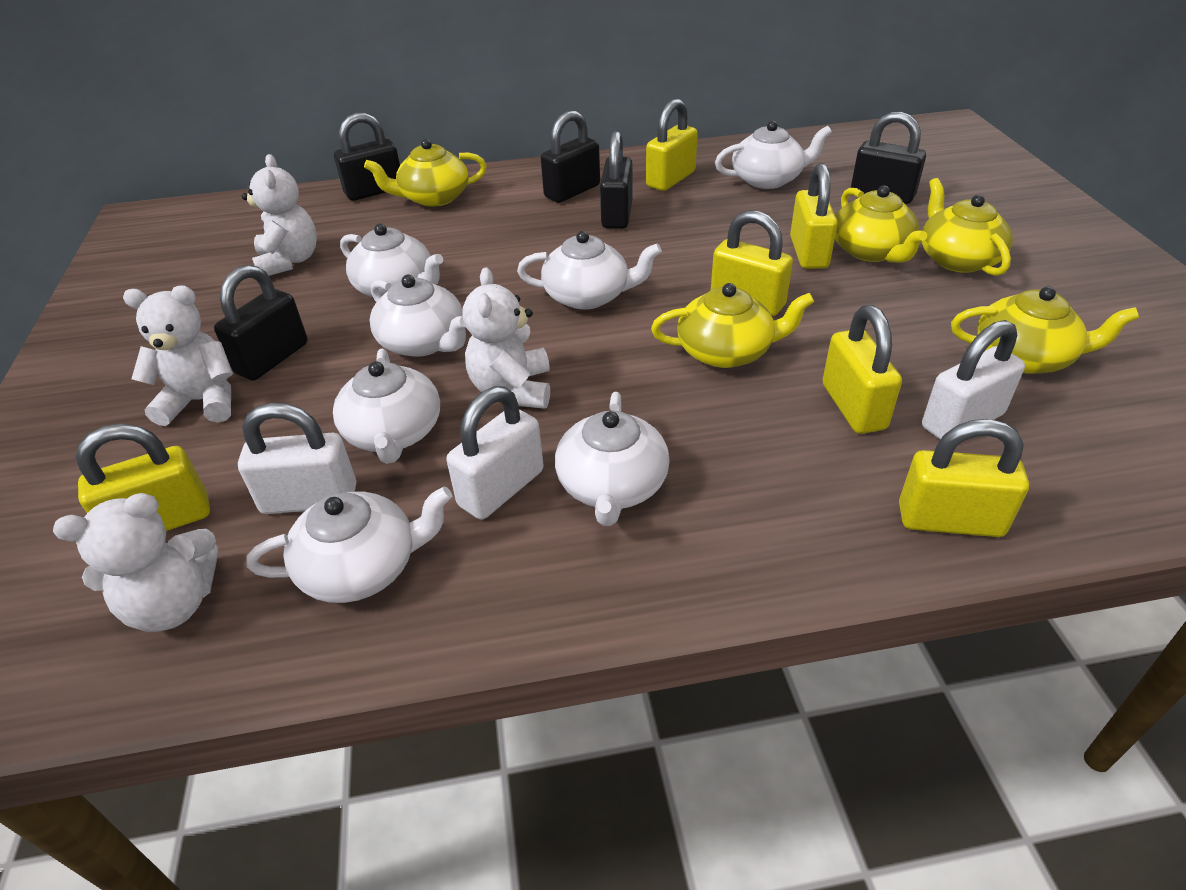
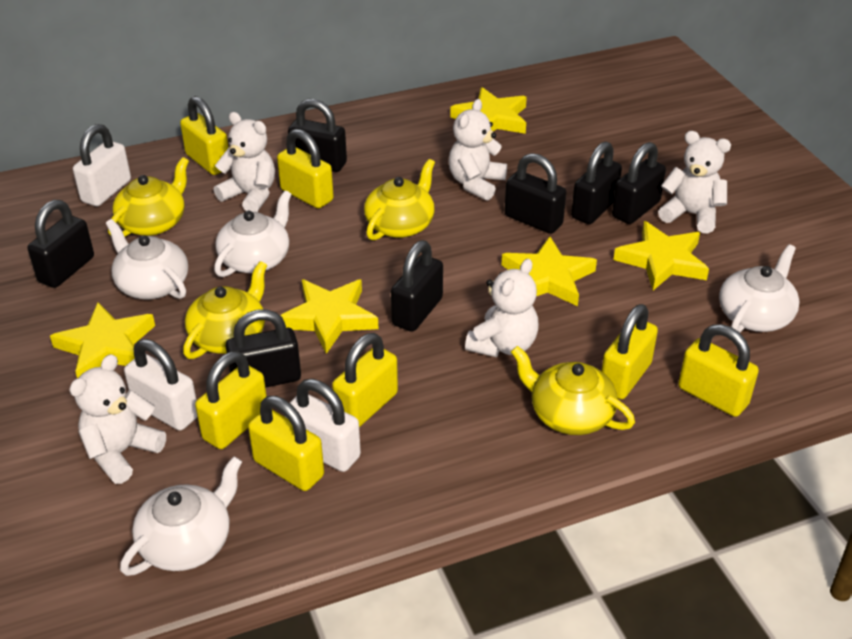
black padlock: 5 -> 7
white teapot: 7 -> 4
white teddy bear: 4 -> 5
yellow padlock: 6 -> 7
yellow star: 0 -> 5
yellow teapot: 5 -> 4

